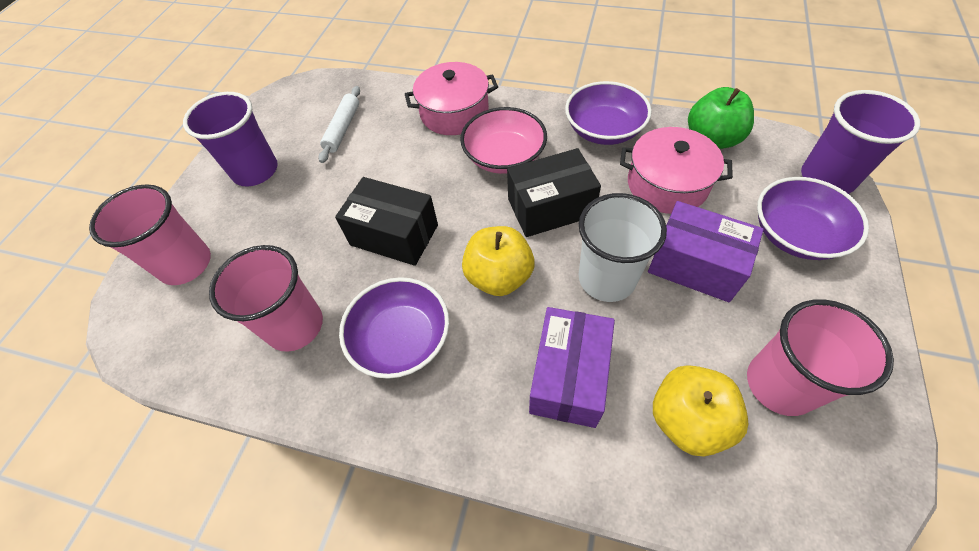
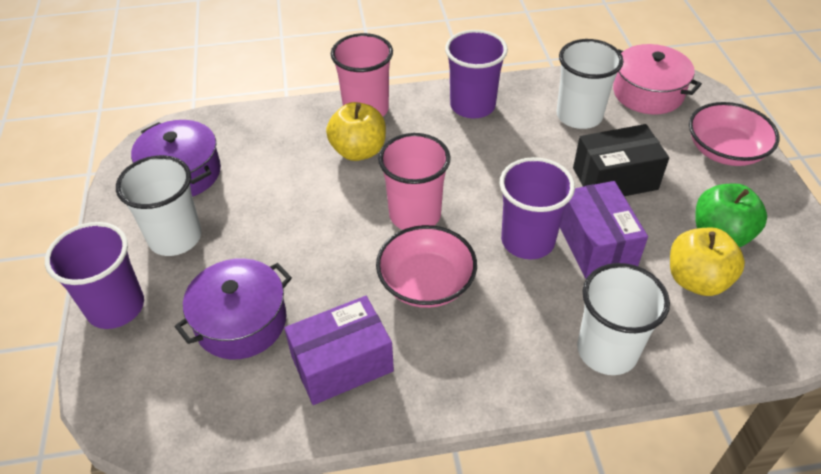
black box: 2 -> 1
pink bowl: 1 -> 2
pink cup: 3 -> 2
pink pot: 2 -> 1
purple bowl: 3 -> 0
purple cup: 2 -> 3
purple pot: 0 -> 2
white cup: 1 -> 3
white rolling pin: 1 -> 0

